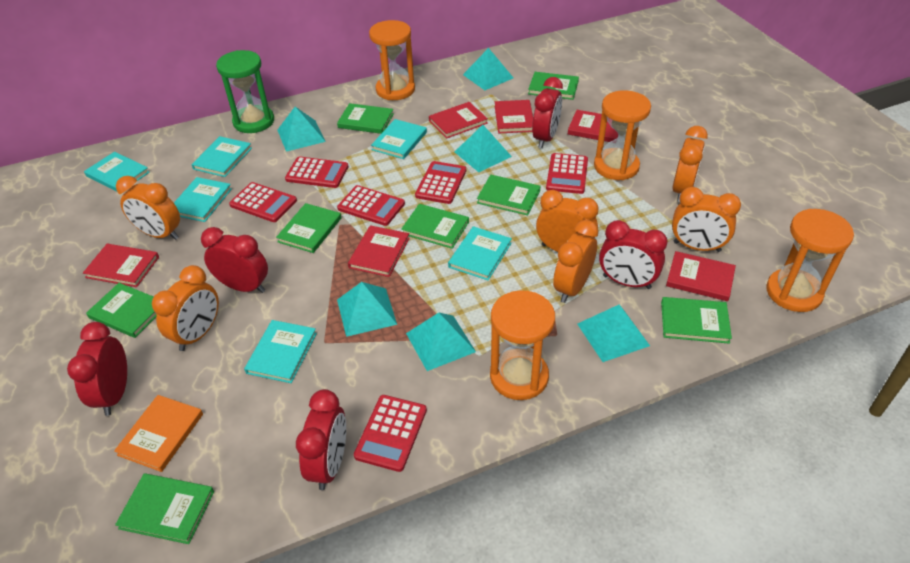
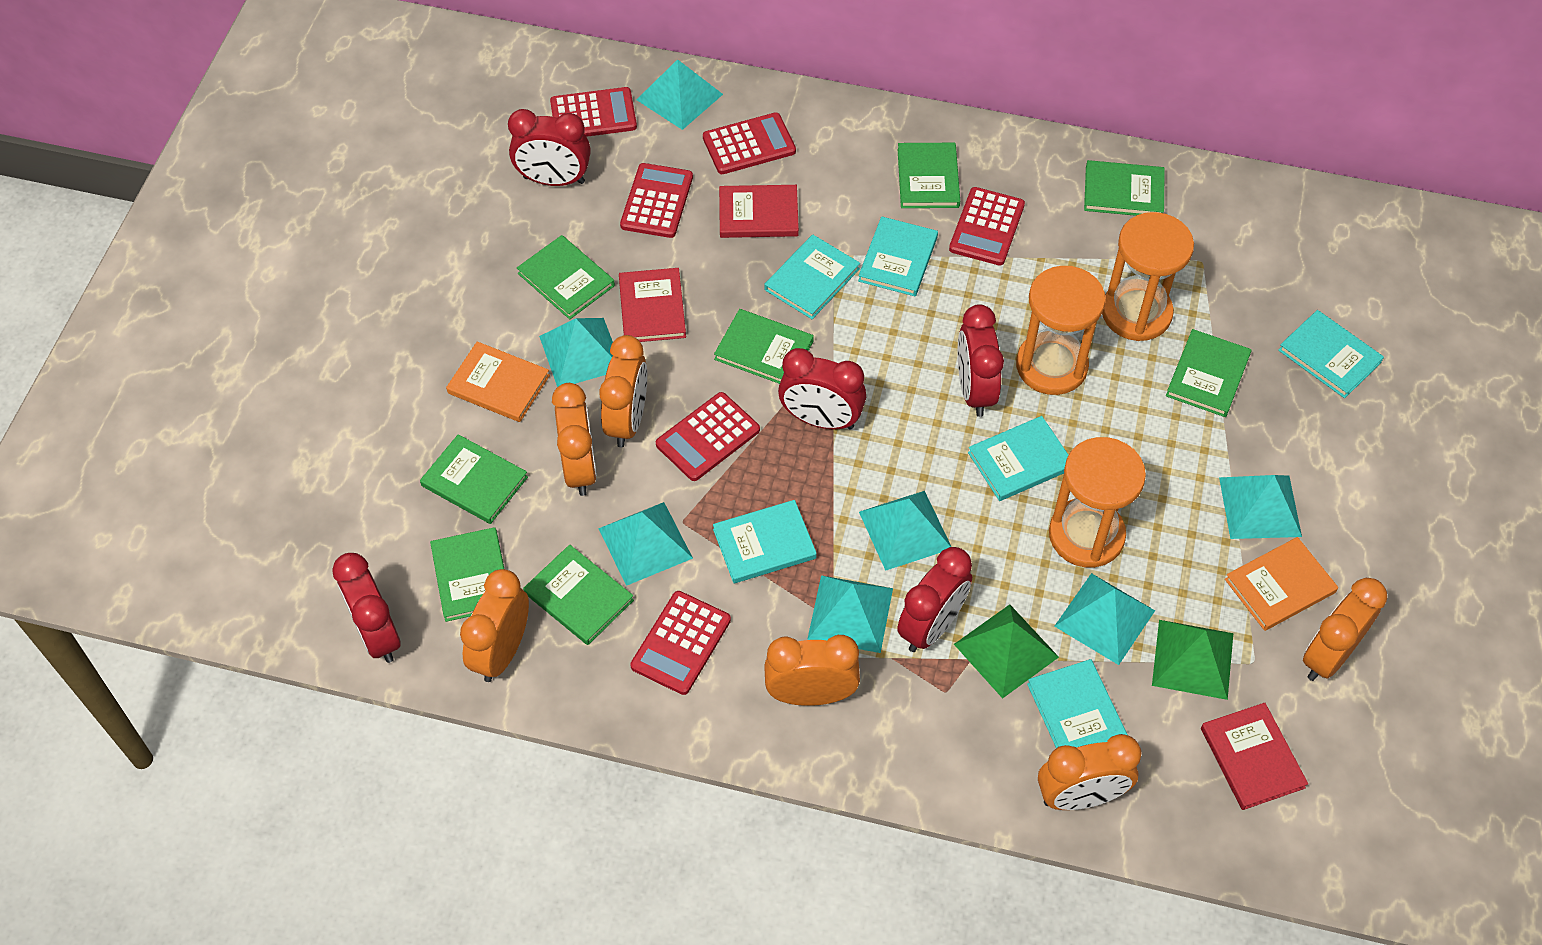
green hourglass: 1 -> 0
green pyramid: 0 -> 2
orange book: 1 -> 2
orange hourglass: 4 -> 3
red book: 6 -> 3
turquoise pyramid: 6 -> 7

